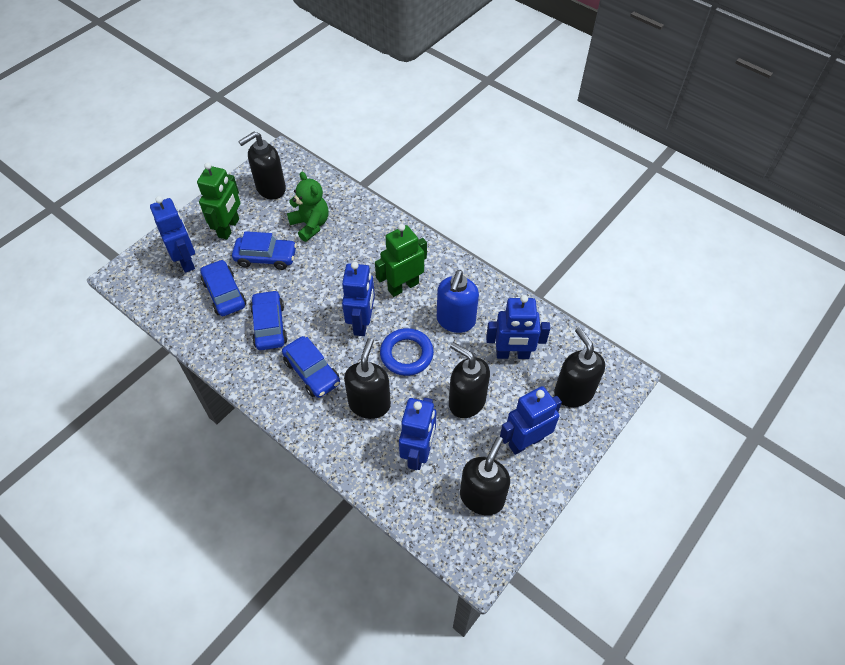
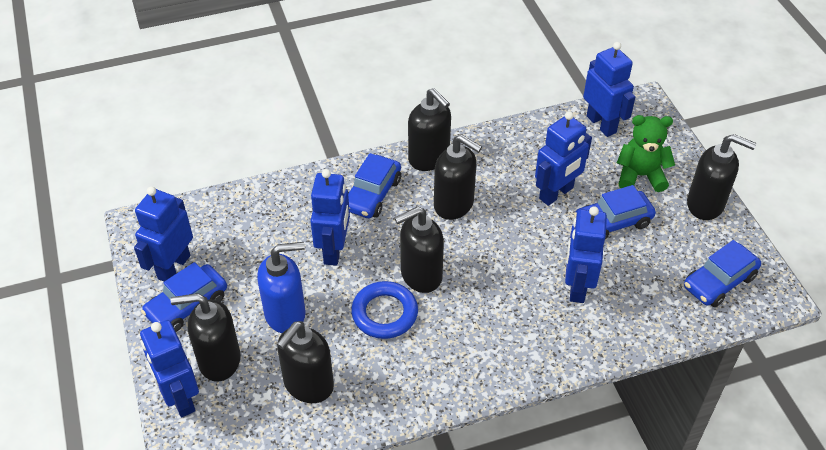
black soap dispenser: 5 -> 6
blue robot: 5 -> 6
green robot: 2 -> 0

